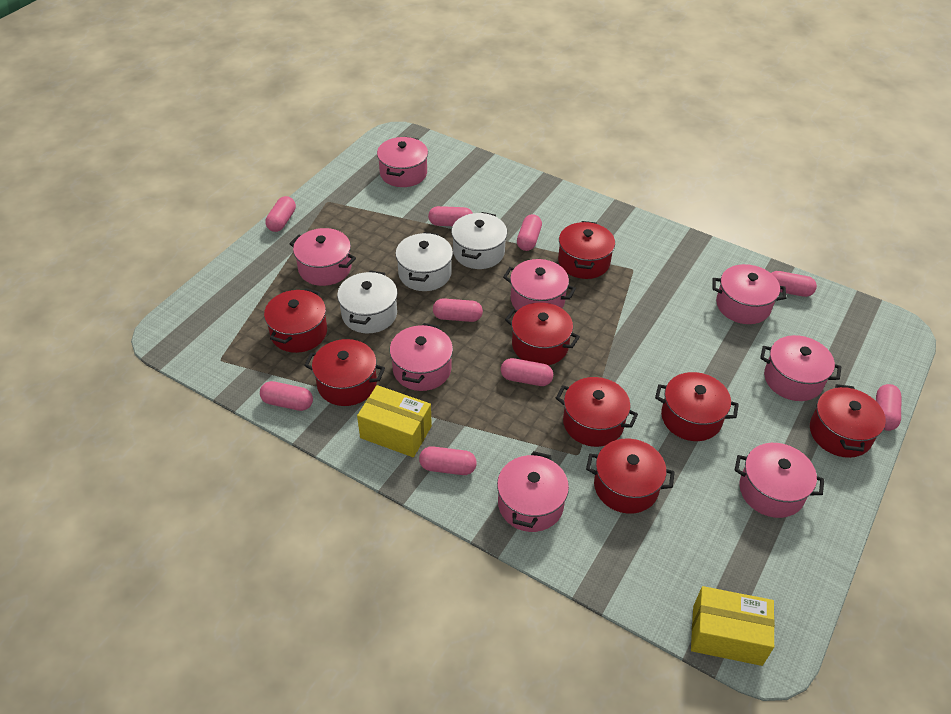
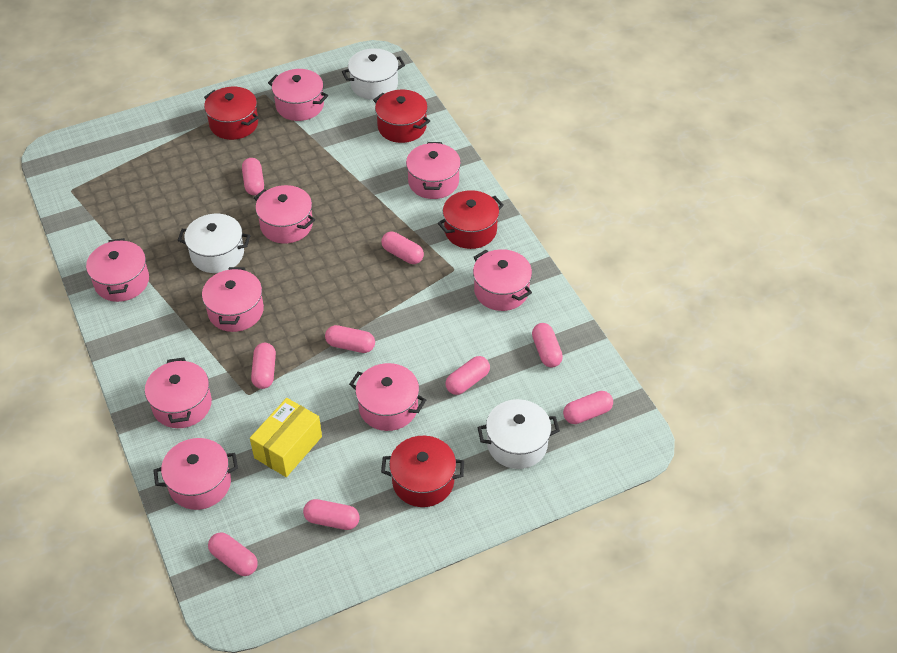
pink pot: 8 -> 9
red pot: 8 -> 4
yellow box: 2 -> 1

